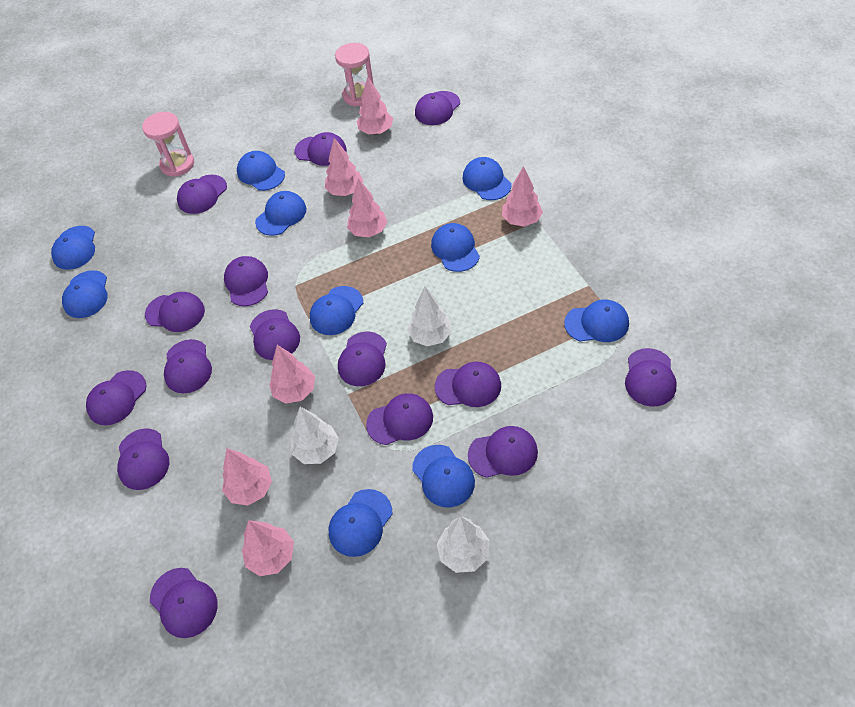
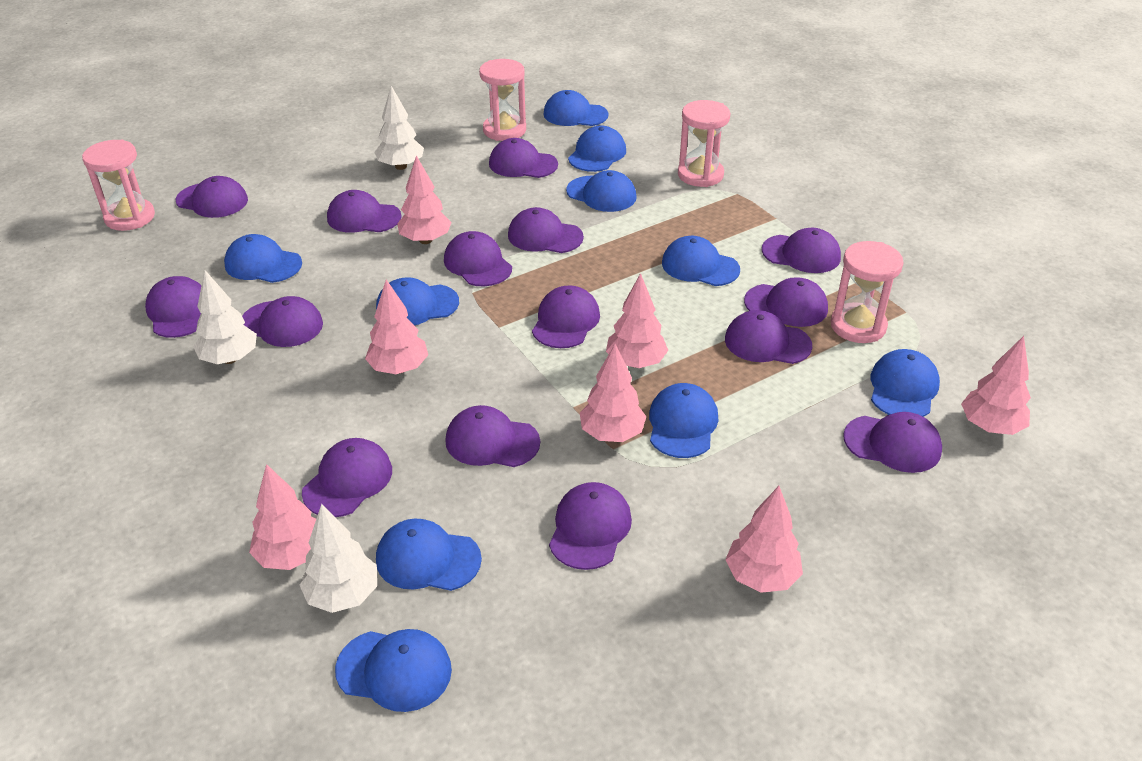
pink hourglass: 2 -> 4

